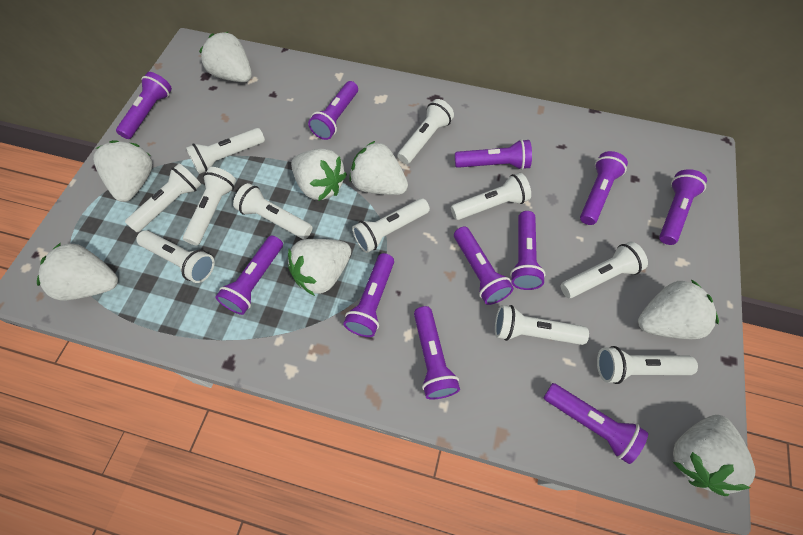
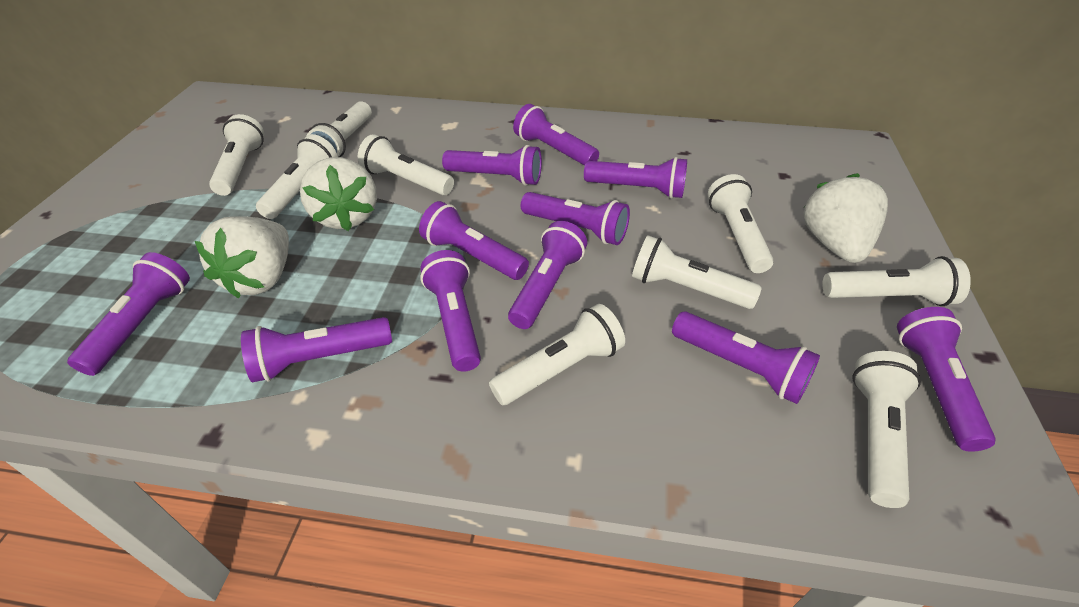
white flashlight: 11 -> 9
white strawberry: 8 -> 3

